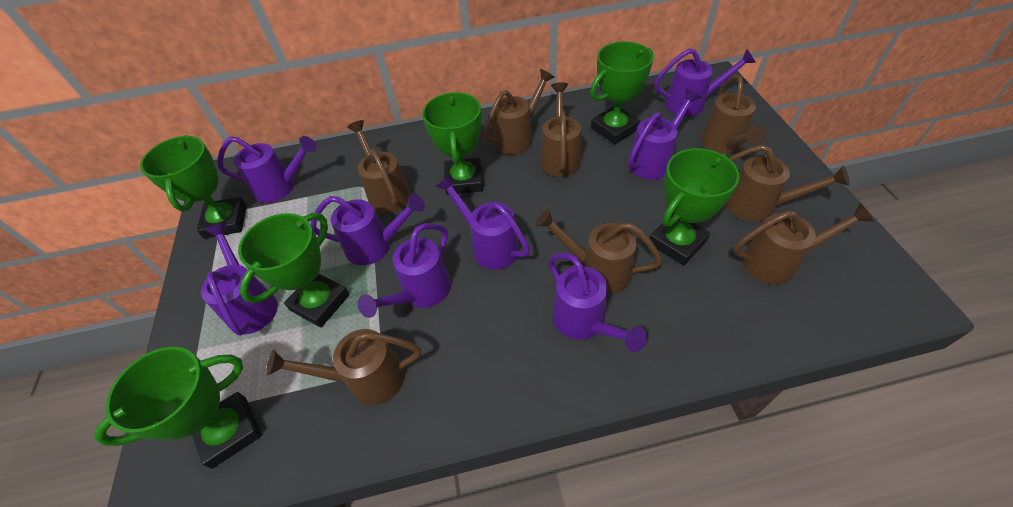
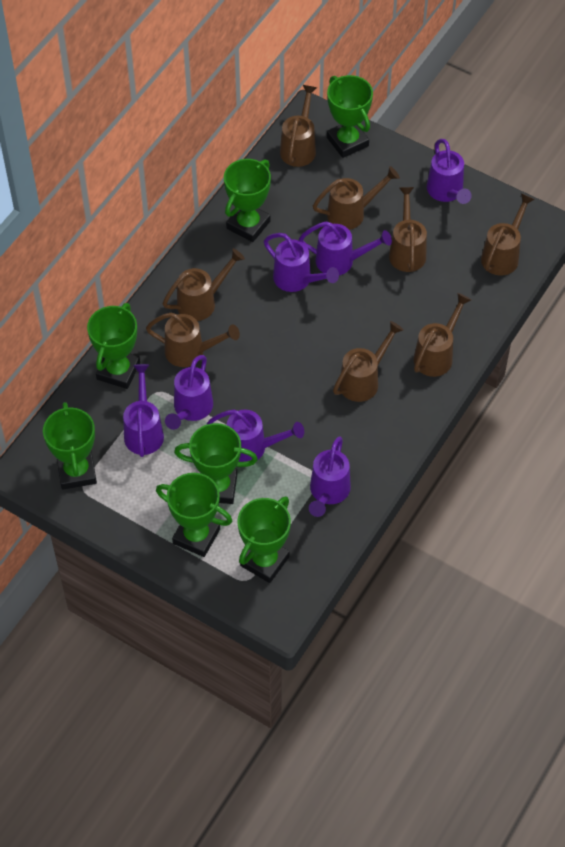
green trophy: 6 -> 7
purple watering can: 8 -> 7

